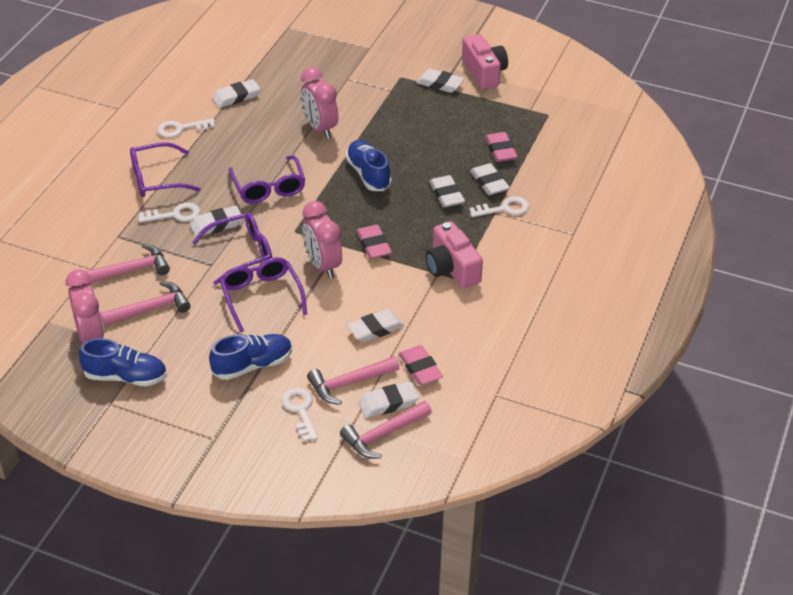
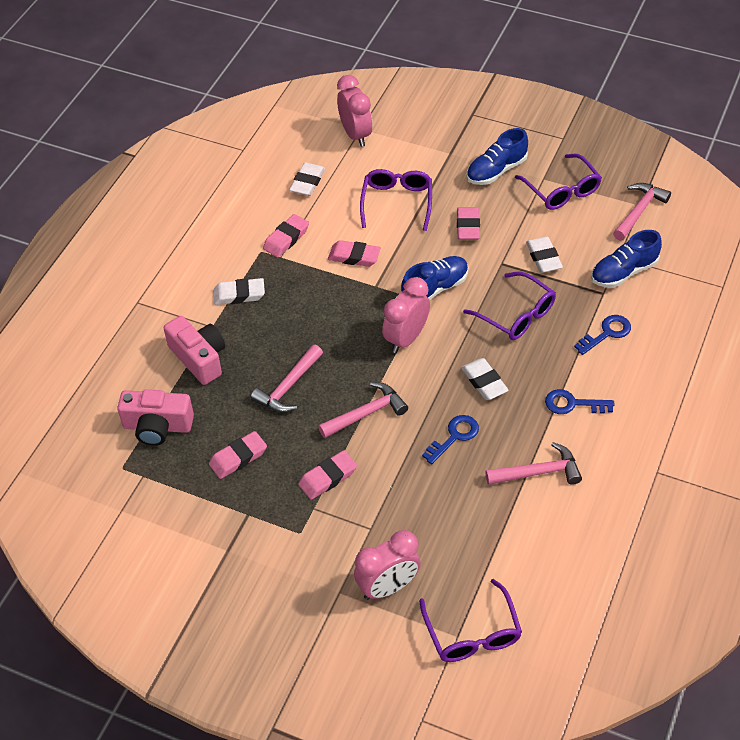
blue key: 0 -> 3
pink eraser: 3 -> 5
white eraser: 7 -> 4
white key: 4 -> 0

